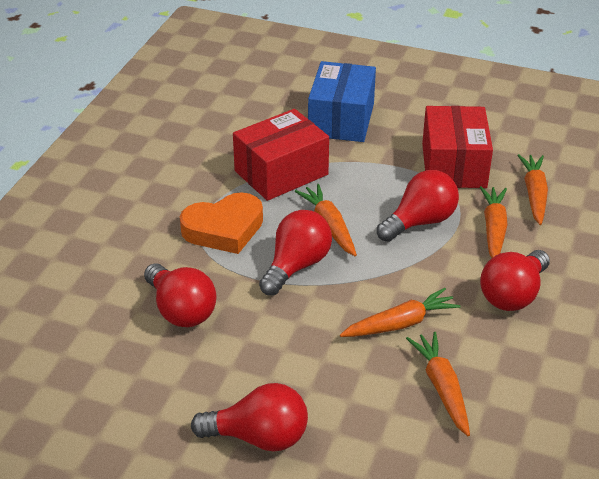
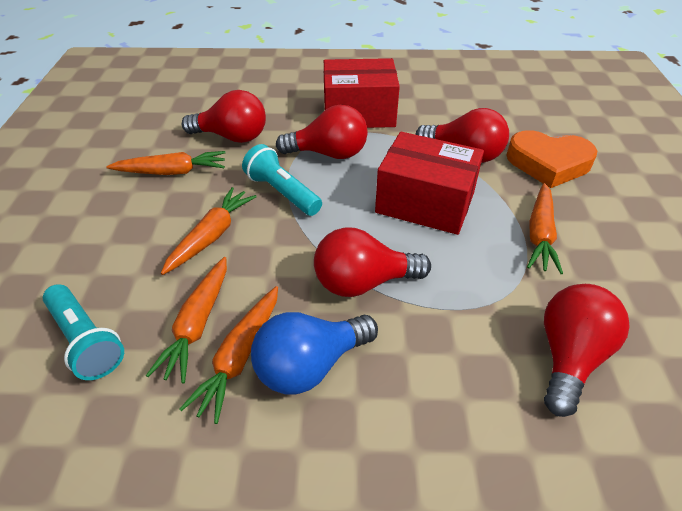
blue box: 1 -> 0
blue light bulb: 0 -> 1
turquoise flashlight: 0 -> 2

